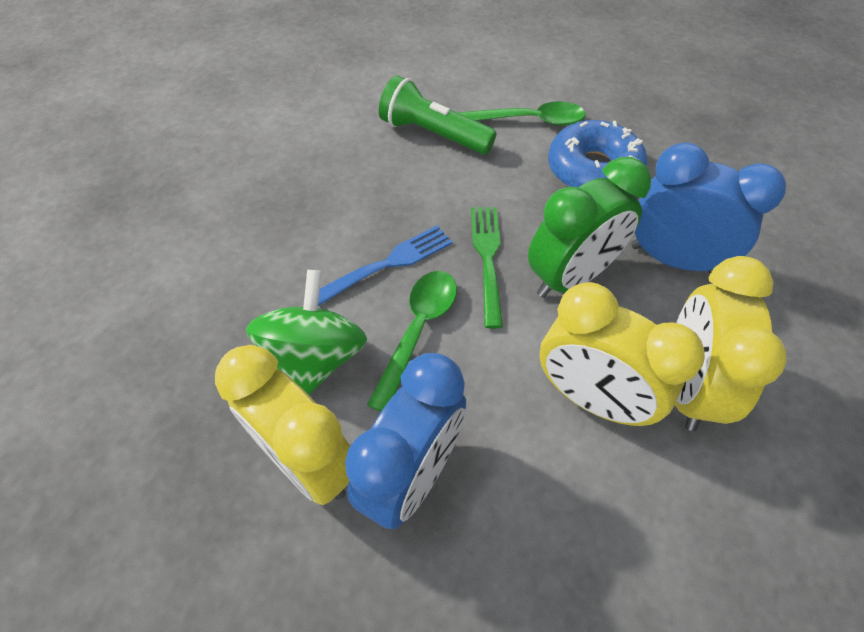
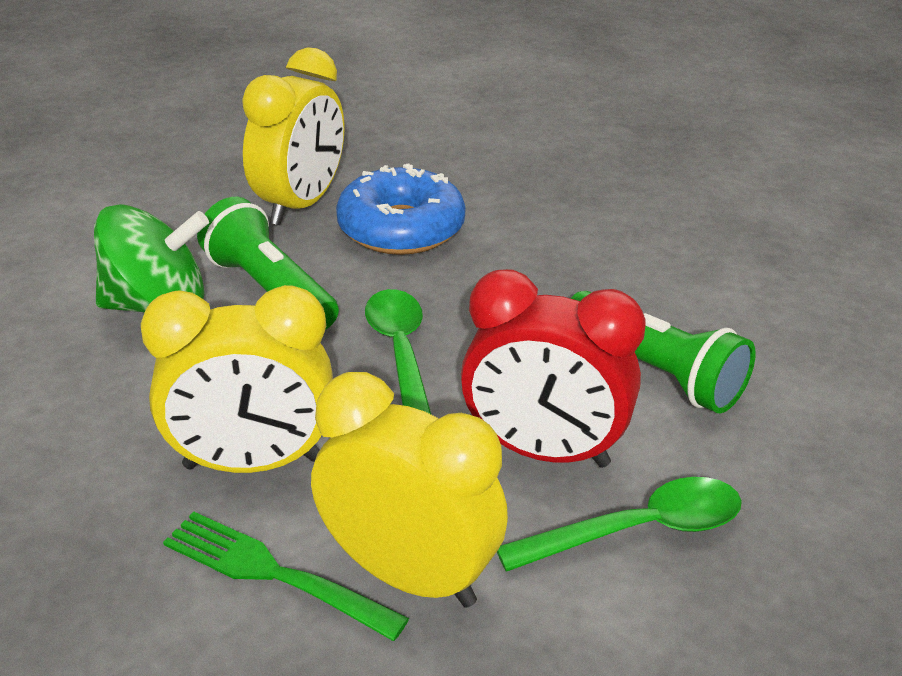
blue clock: 2 -> 0
blue fork: 1 -> 0
green clock: 1 -> 0
green flashlight: 1 -> 2
red clock: 0 -> 1

